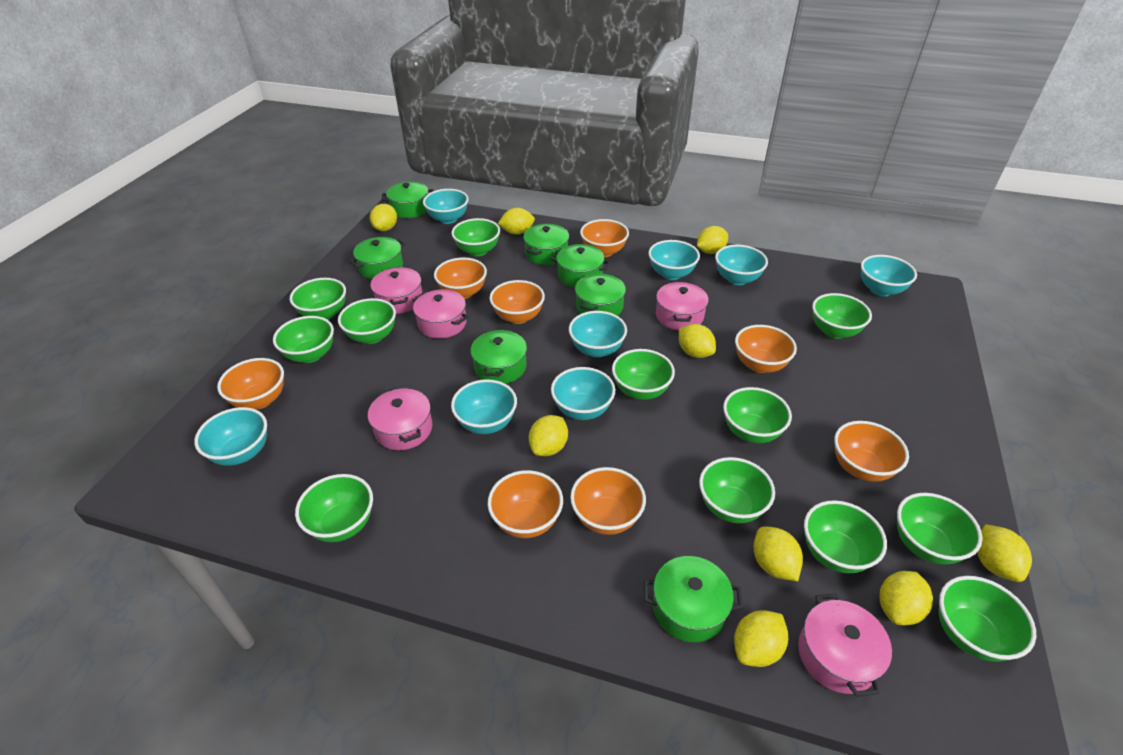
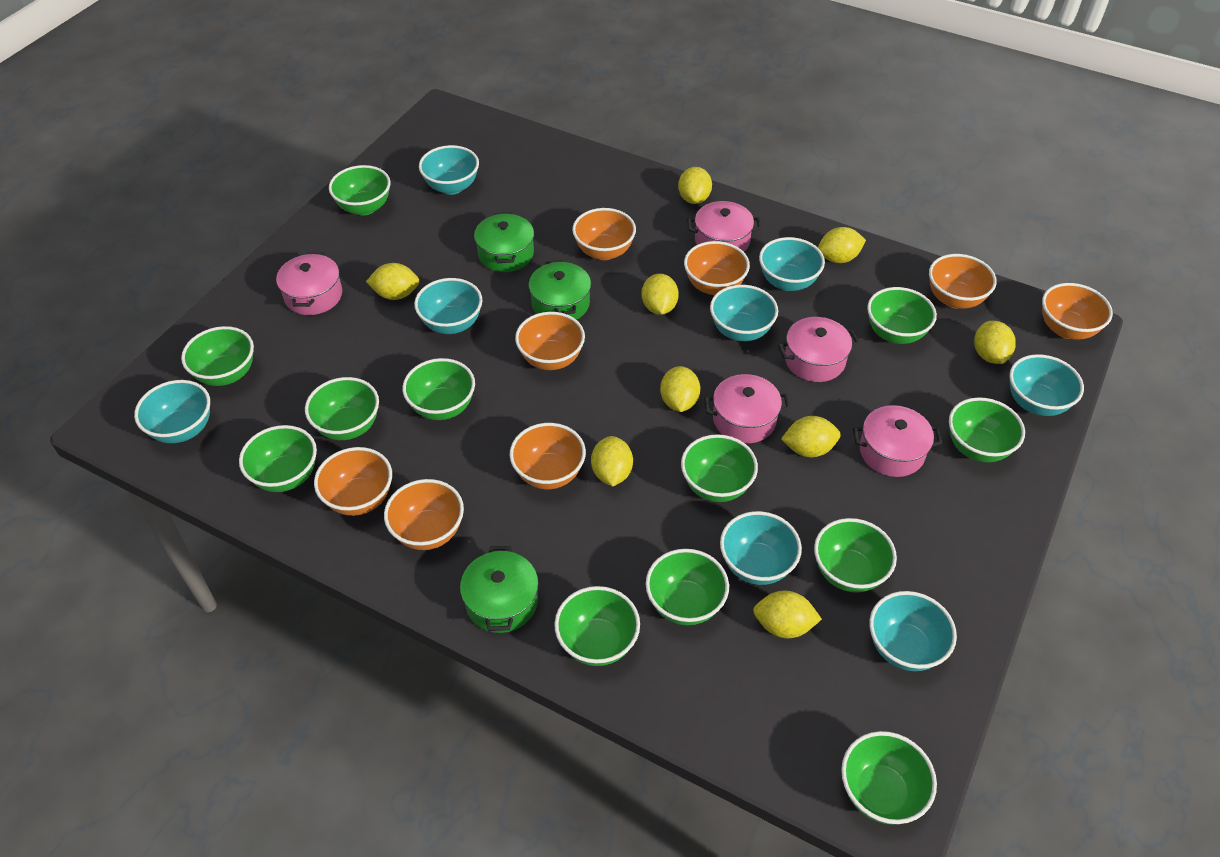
green pot: 7 -> 3

